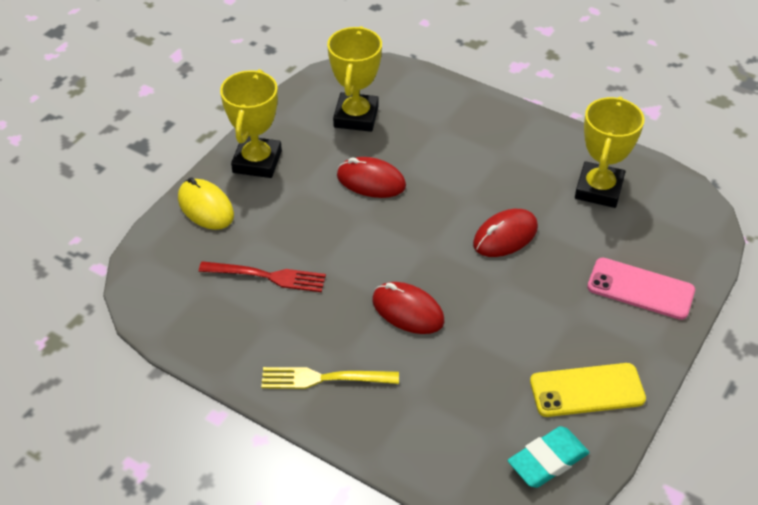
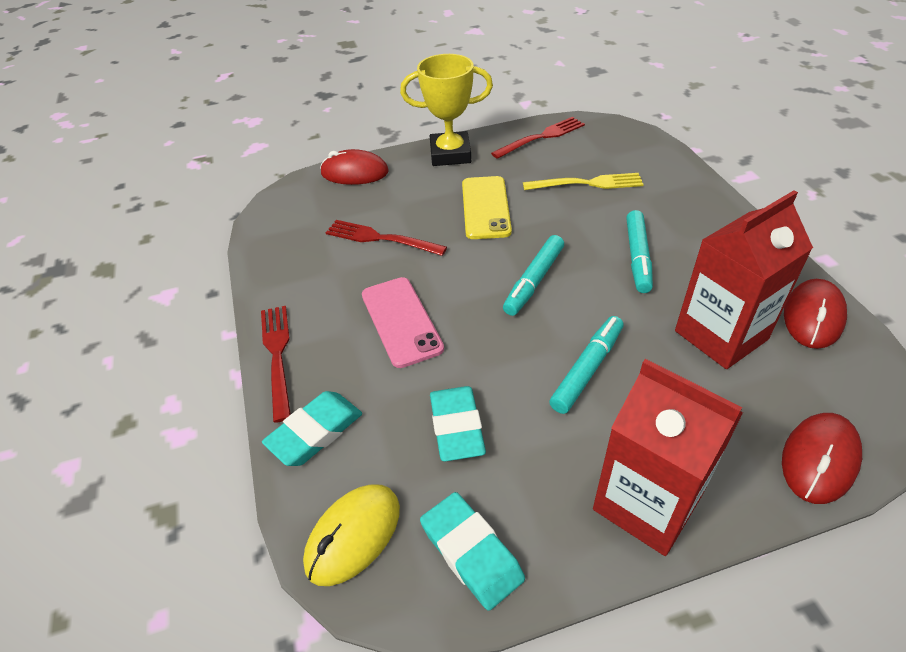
red carton: 0 -> 2
red fork: 1 -> 3
turquoise eraser: 1 -> 3
turquoise marker: 0 -> 3
yellow trophy: 3 -> 1

